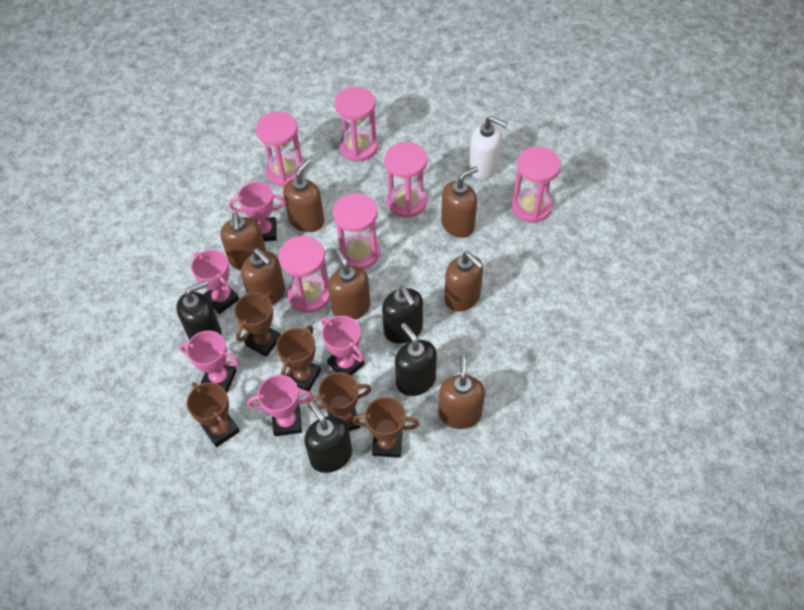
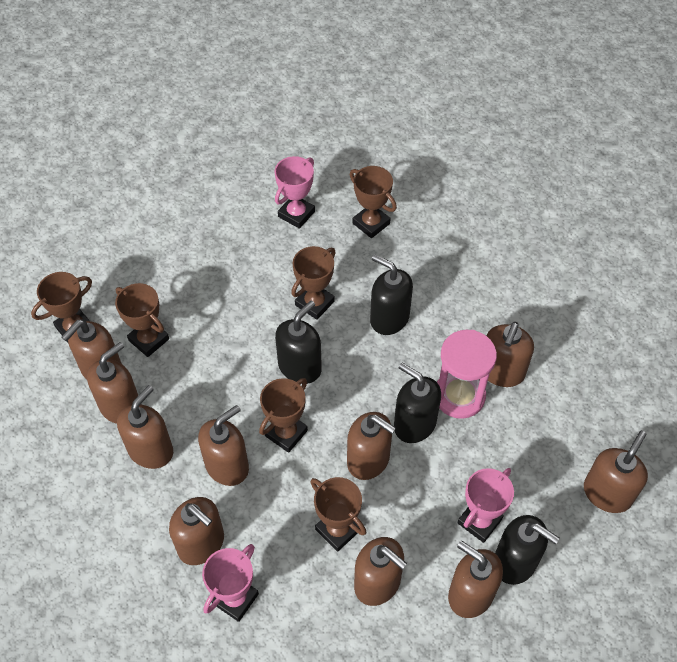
brown soap dispenser: 7 -> 10
brown trophy: 5 -> 6
pink hourglass: 6 -> 1
pink trophy: 5 -> 3
white soap dispenser: 1 -> 0

